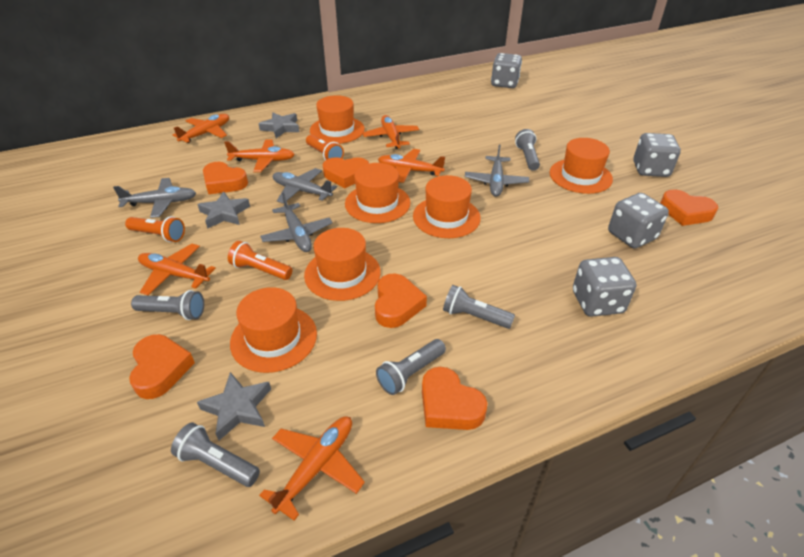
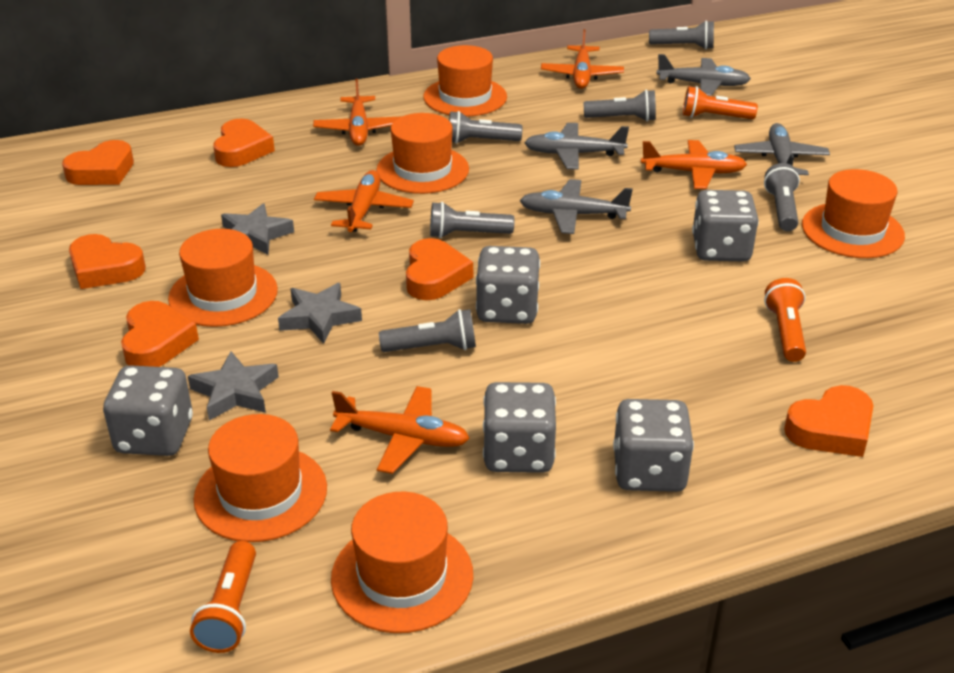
grey dice: 4 -> 5
grey flashlight: 5 -> 6
orange plane: 6 -> 5

